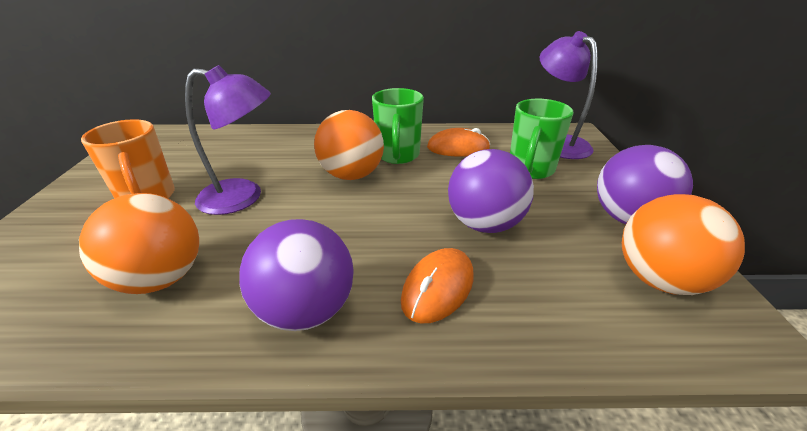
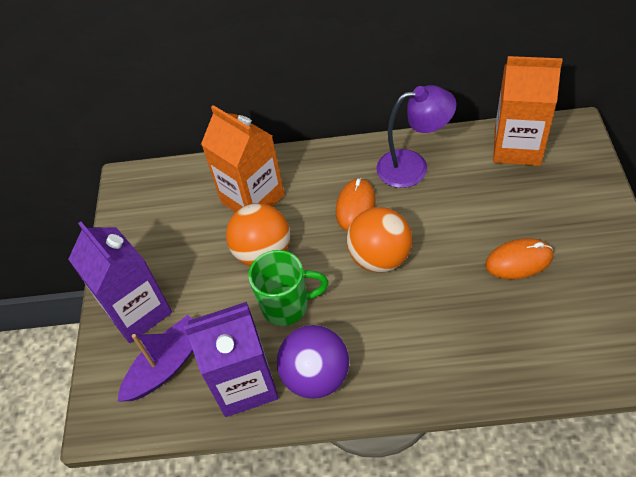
green mug: 2 -> 1
orange ball: 3 -> 2
orange carton: 0 -> 2
orange mug: 1 -> 0
purple ball: 3 -> 1
purple boat: 0 -> 1
purple carton: 0 -> 2
purple lamp: 2 -> 1

